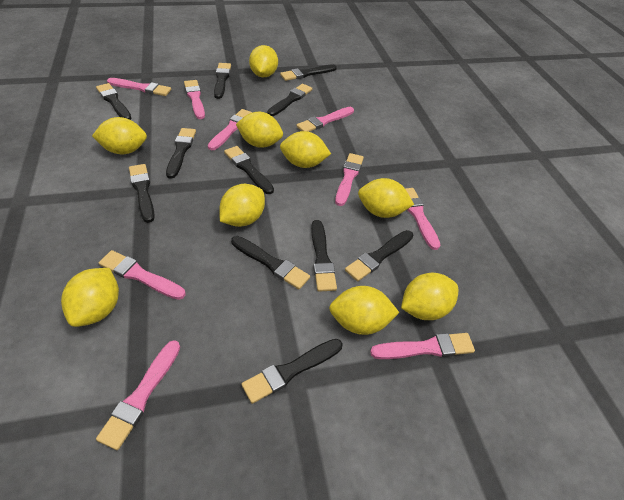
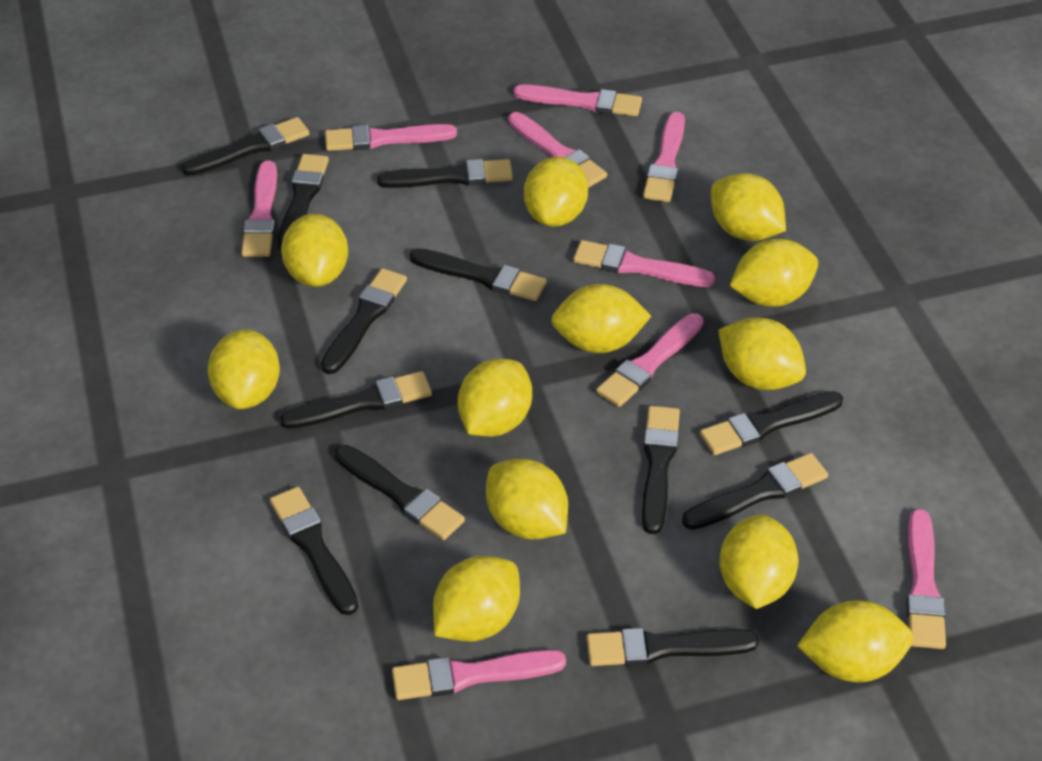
black brush: 11 -> 12
yellow lemon: 9 -> 12

